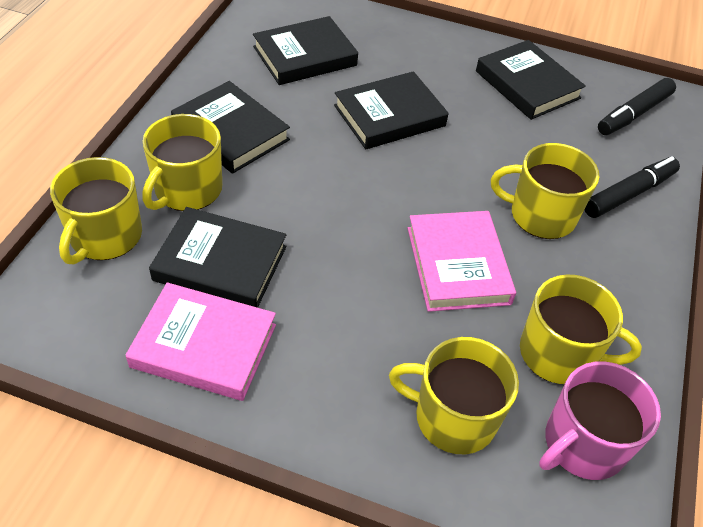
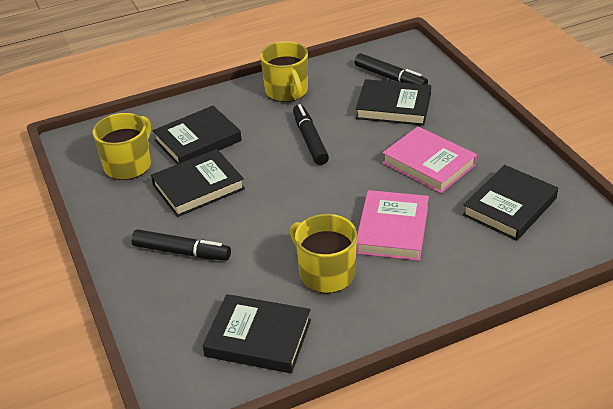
black marker: 2 -> 3
pink mug: 1 -> 0
yellow mug: 5 -> 3

